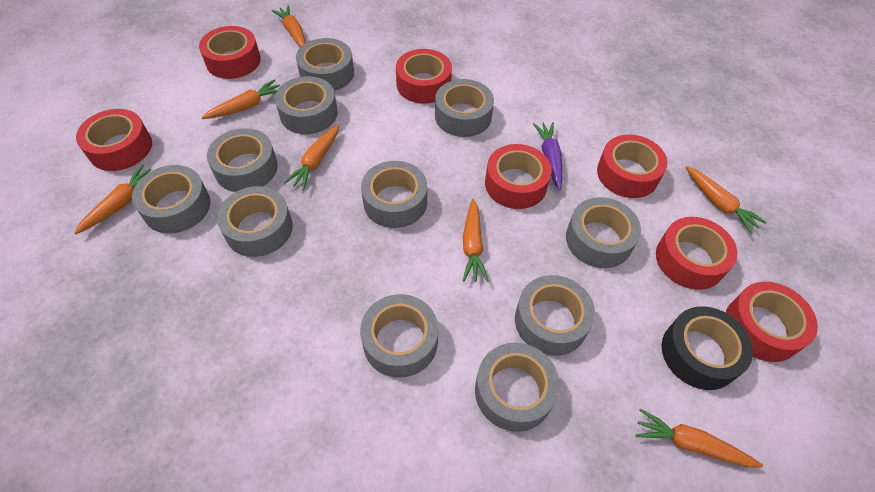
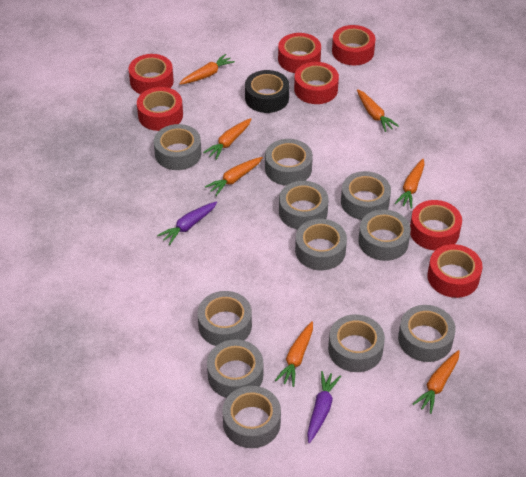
purple carrot: 1 -> 2

